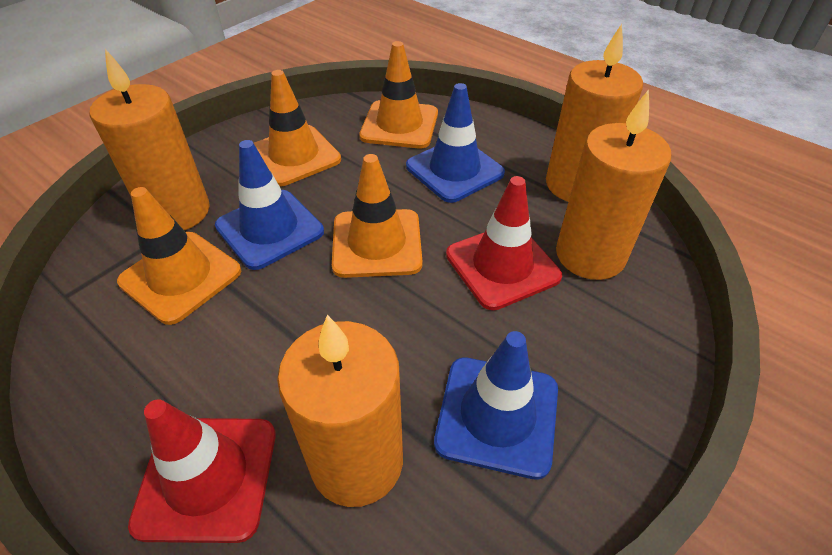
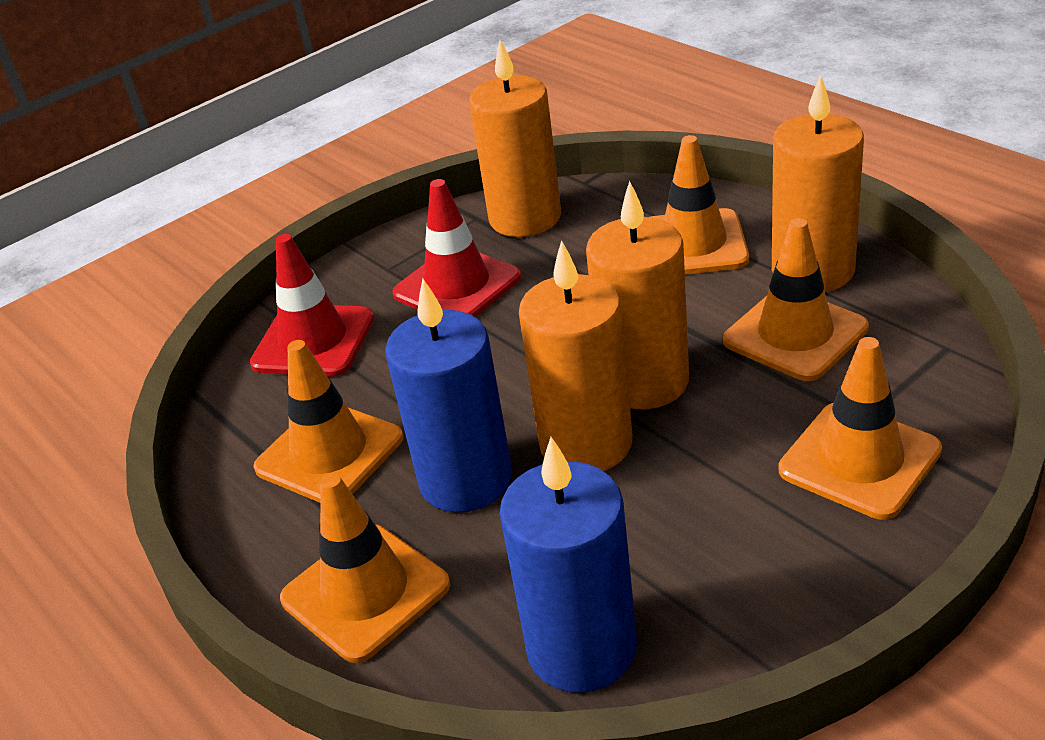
blue candle: 0 -> 2
blue traffic cone: 3 -> 0
orange traffic cone: 4 -> 5

